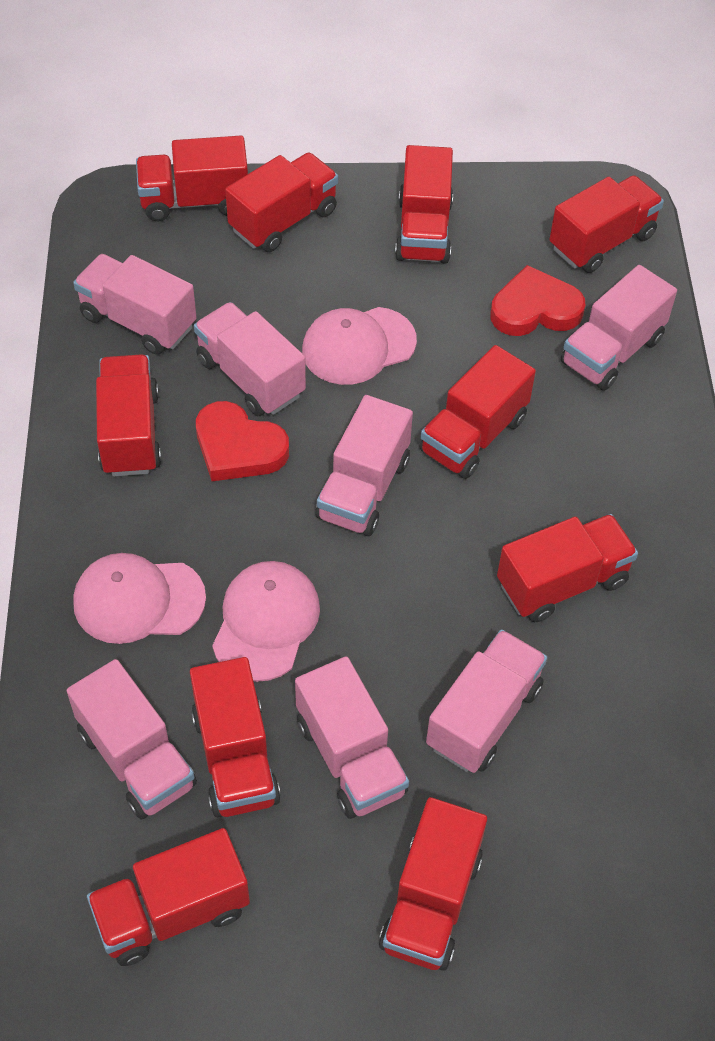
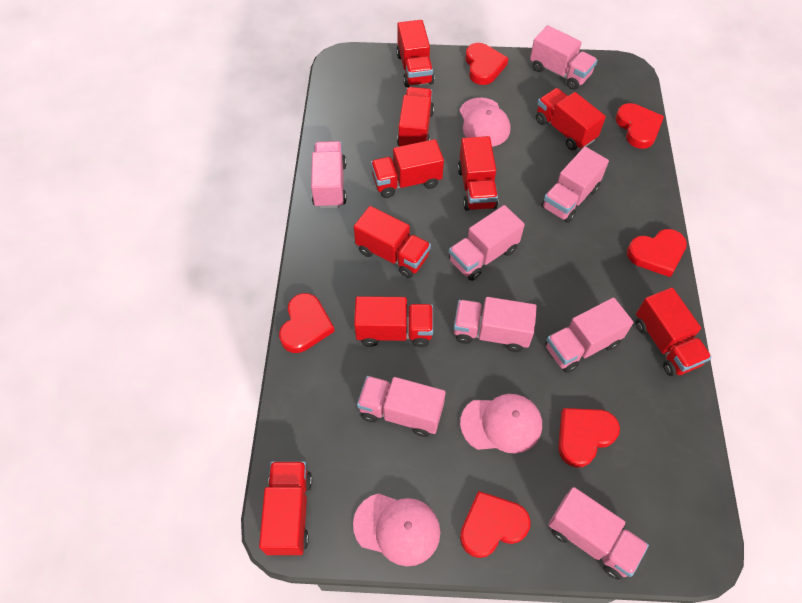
pink truck: 7 -> 8
red heart: 2 -> 6
red truck: 10 -> 9

